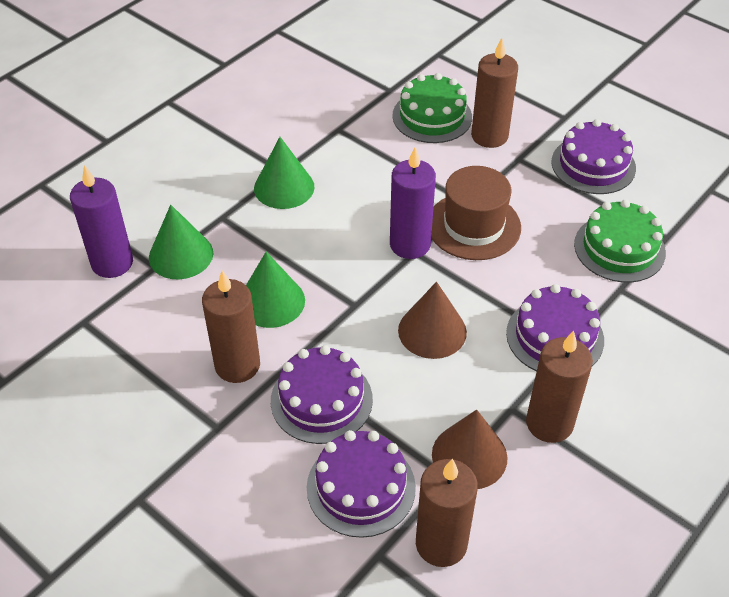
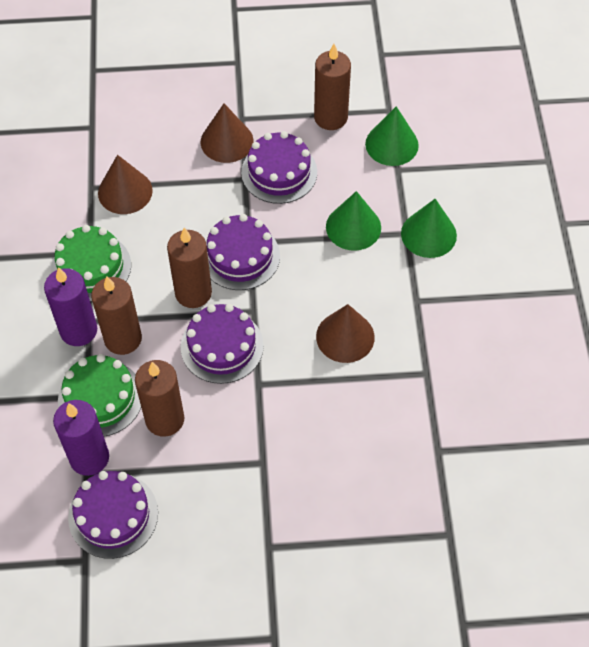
brown cone: 2 -> 3
brown hat: 1 -> 0

